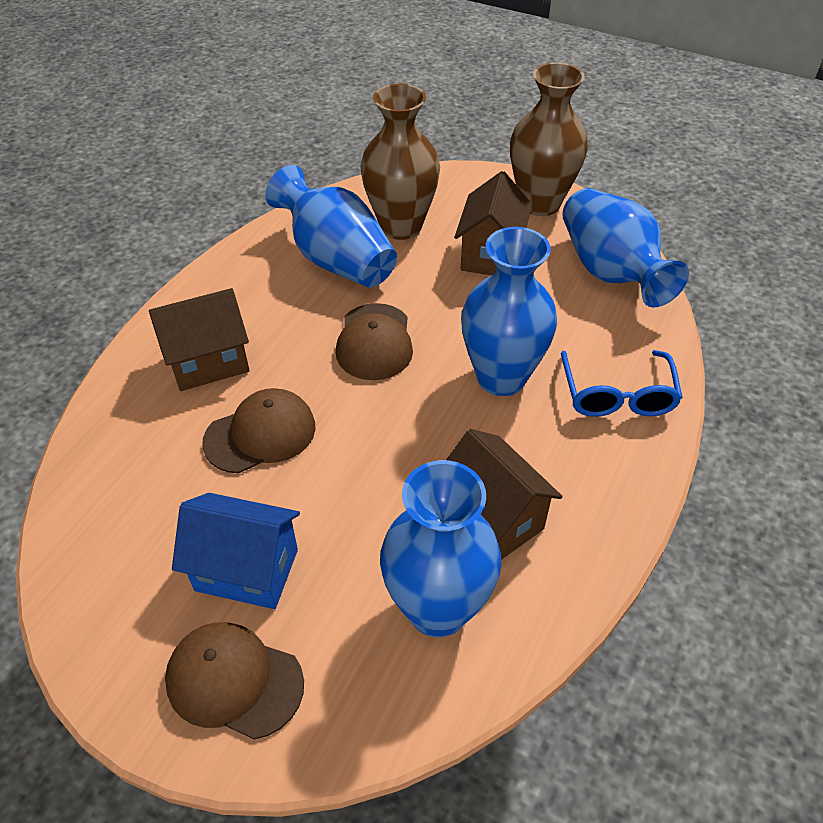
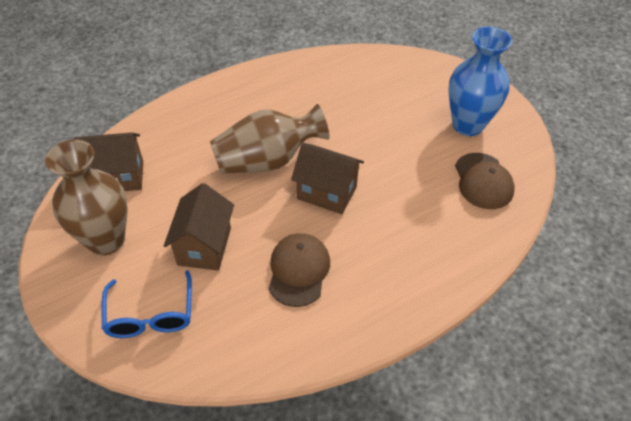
blue house: 1 -> 0
blue vase: 4 -> 1
brown cap: 3 -> 2

